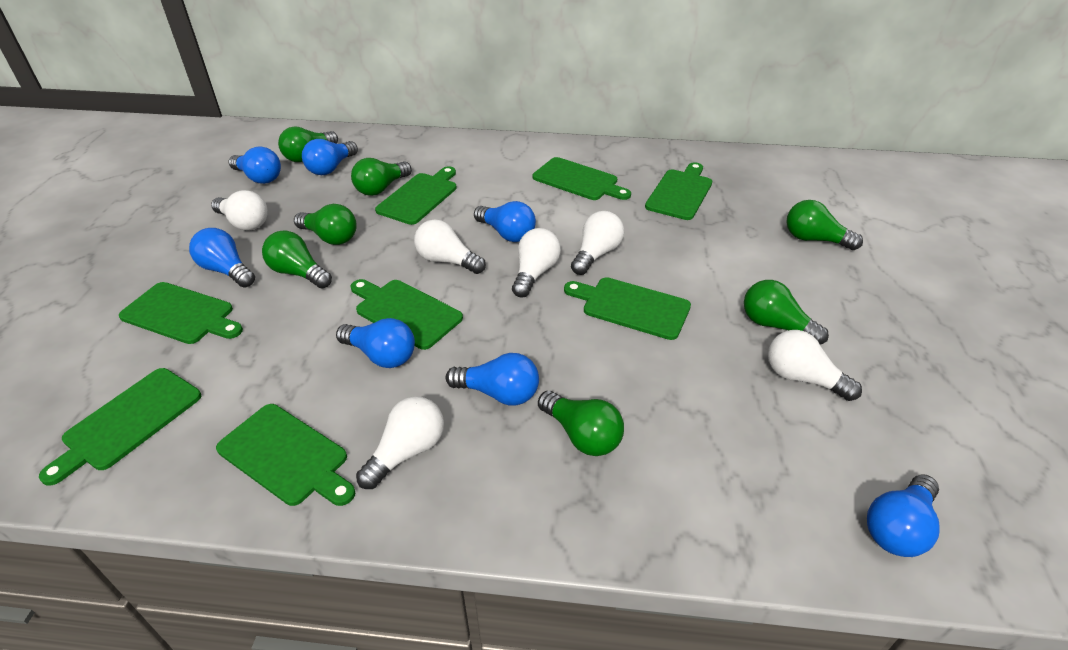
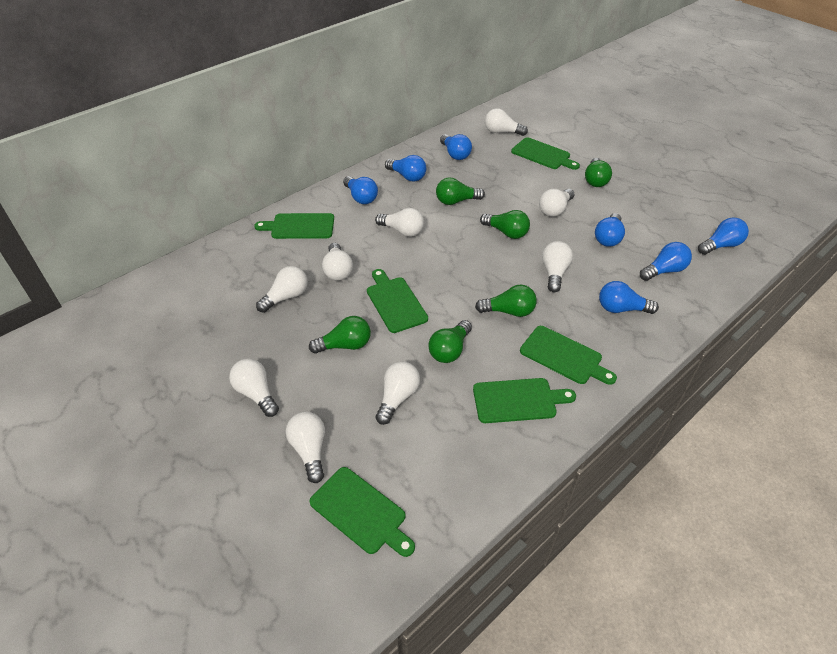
green cutting board: 8 -> 6
green light bulb: 7 -> 6
white light bulb: 6 -> 9

